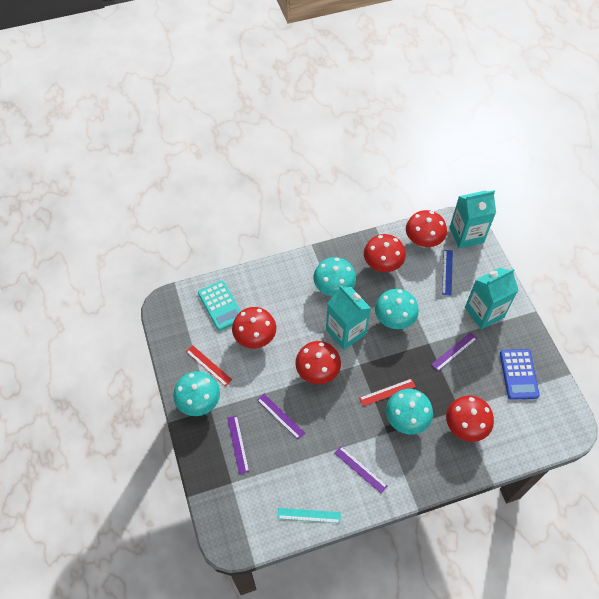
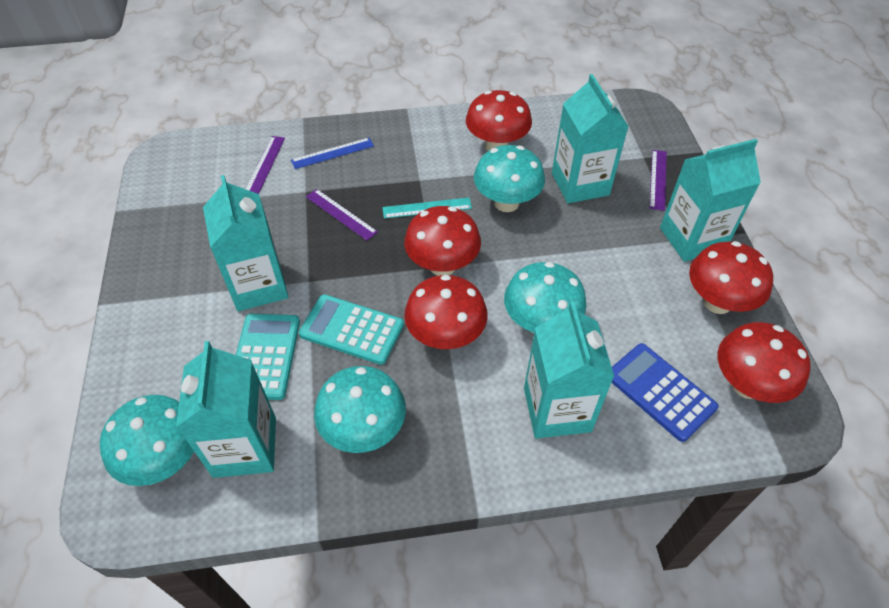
purple ruler: 4 -> 3
red ruler: 2 -> 0
turquoise calculator: 1 -> 2
turquoise carton: 3 -> 5

